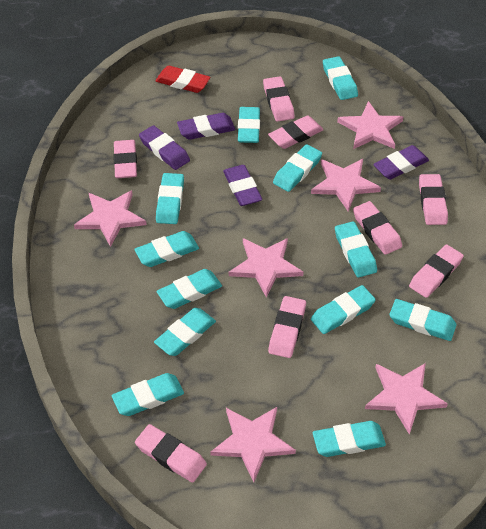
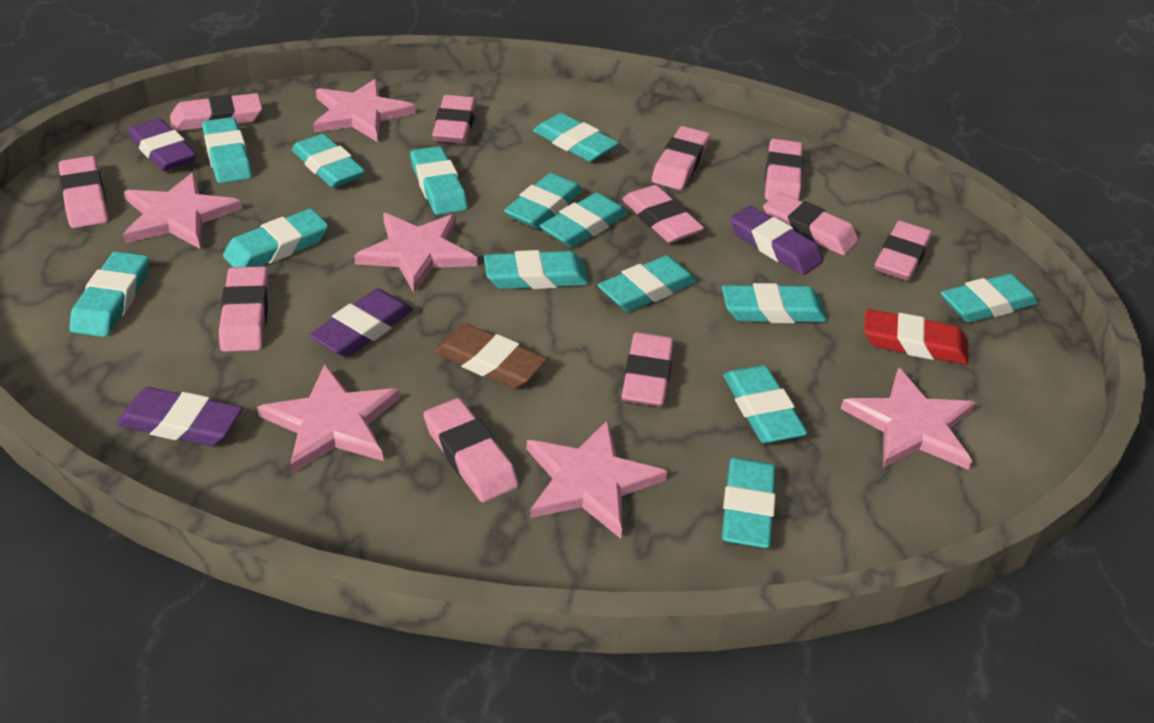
brown eraser: 0 -> 1
pink eraser: 8 -> 11
turquoise eraser: 12 -> 14

